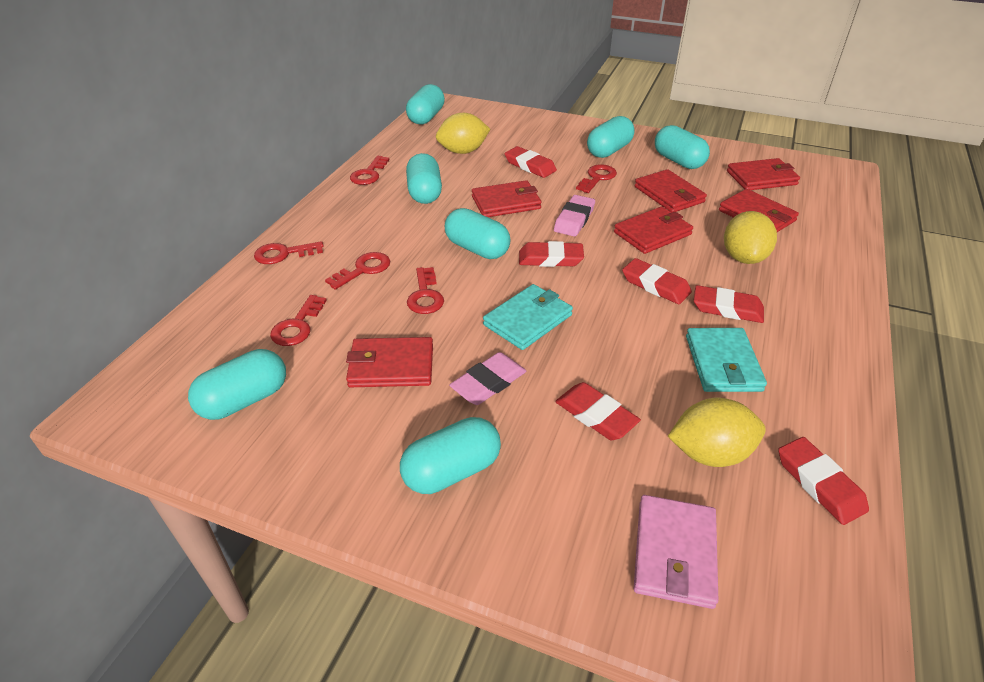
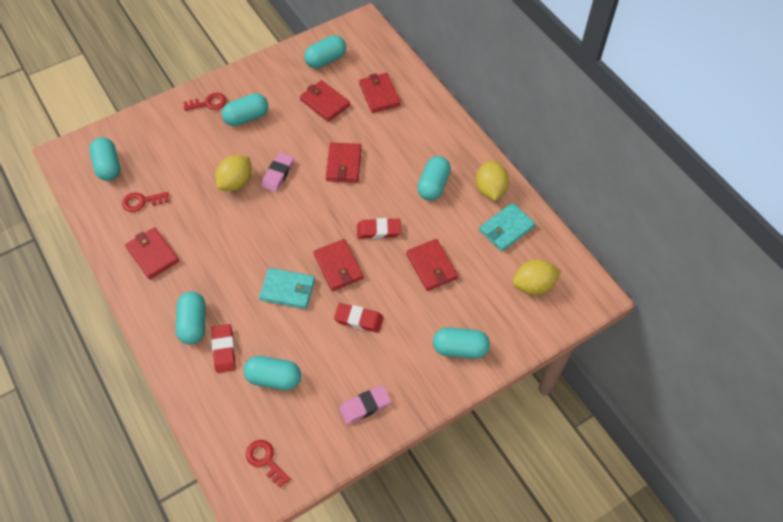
pink wallet: 1 -> 0
red eraser: 6 -> 3
red key: 6 -> 3

